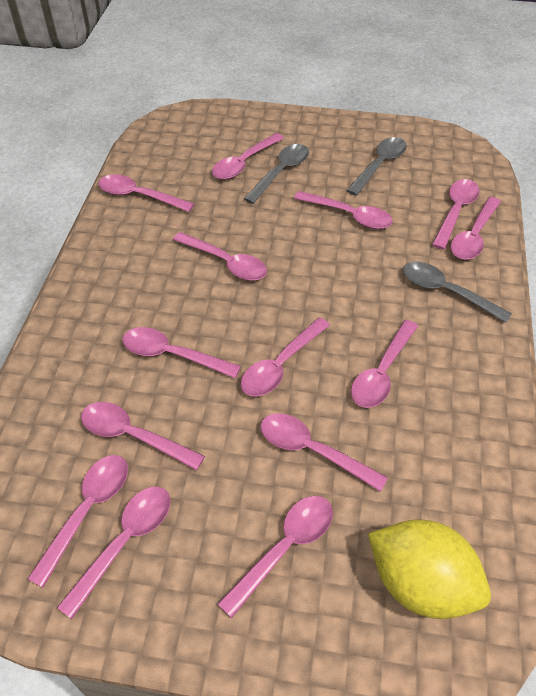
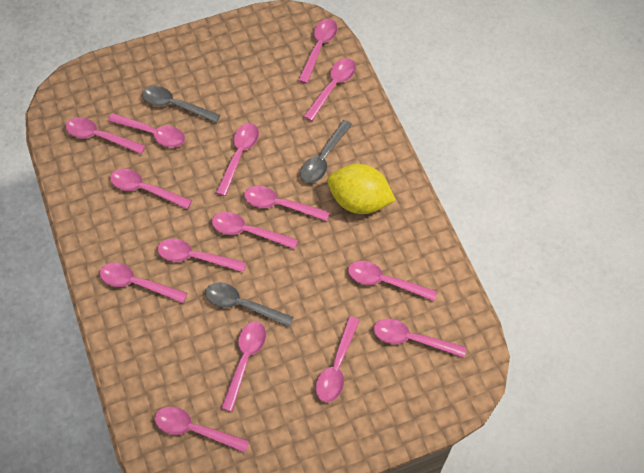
pink spoon: 14 -> 15

